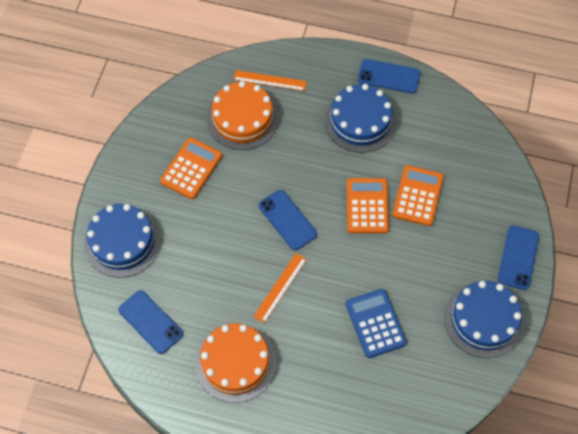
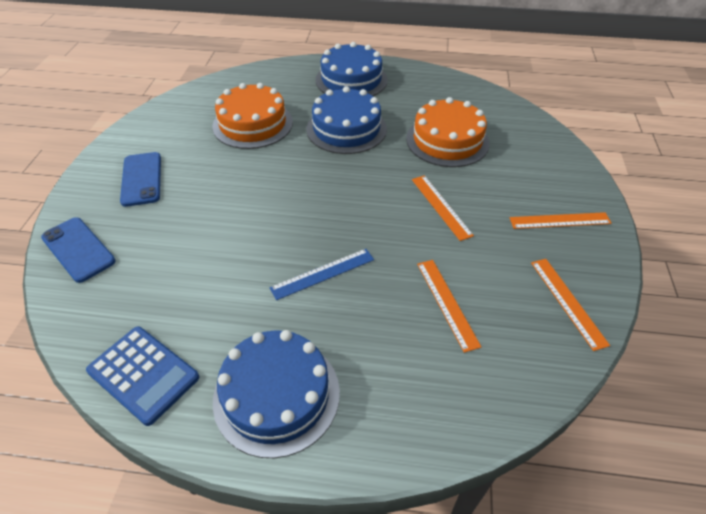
blue phone: 4 -> 2
blue ruler: 0 -> 1
orange calculator: 3 -> 0
orange ruler: 2 -> 4

